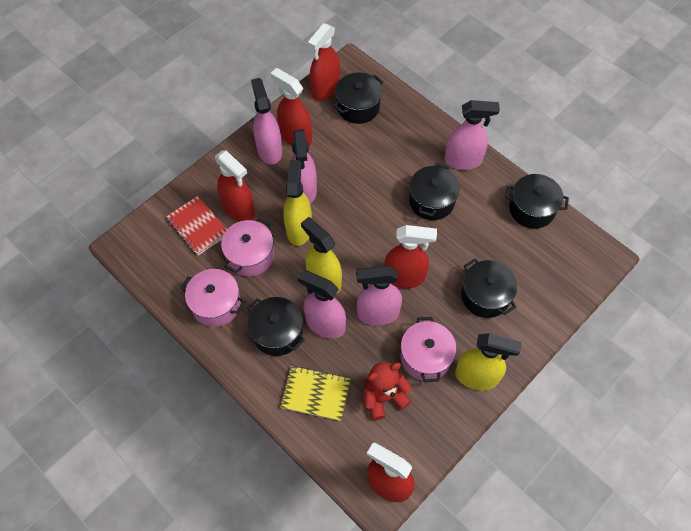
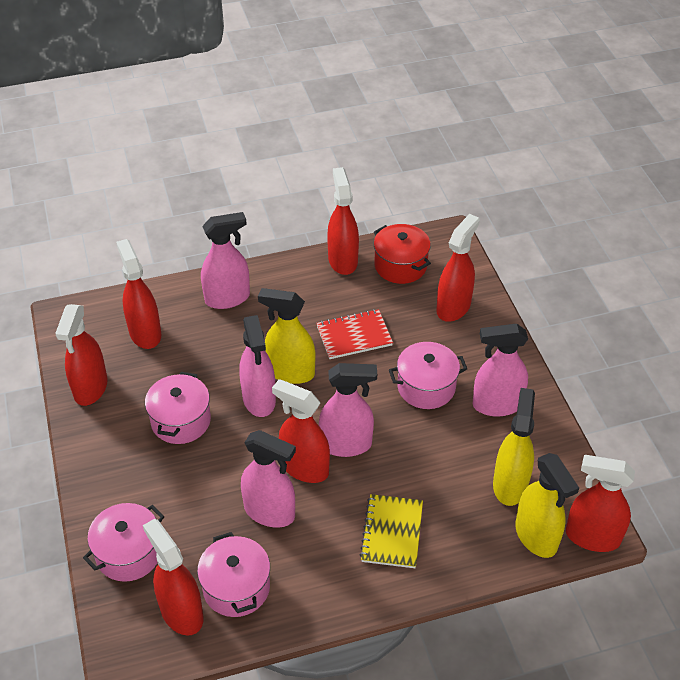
black pot: 5 -> 0
pink pot: 3 -> 4
red pot: 0 -> 1
red spray bottle: 5 -> 7
red teddy bear: 1 -> 0

